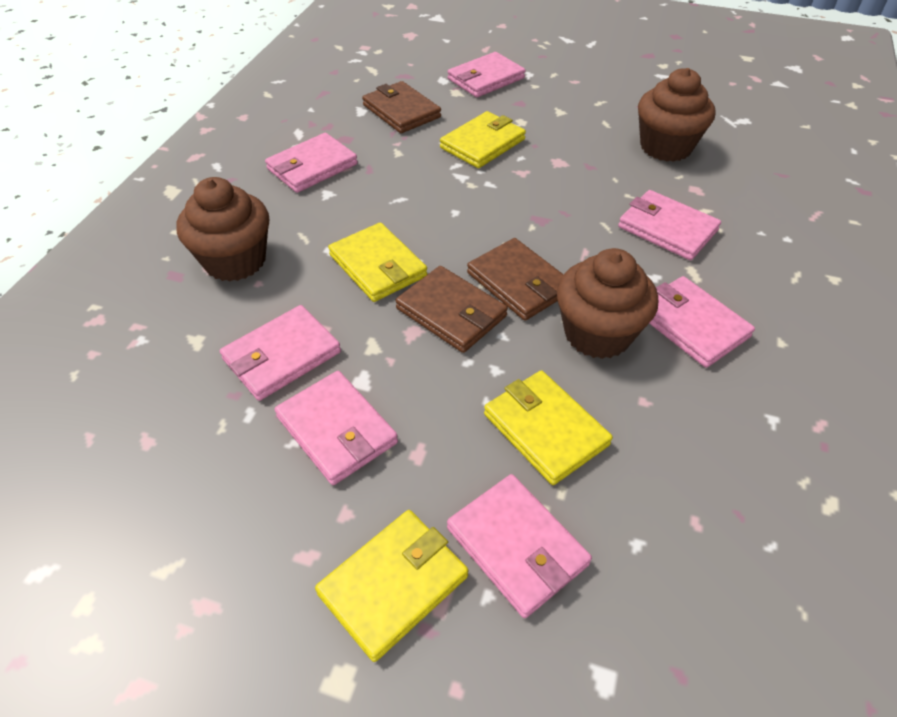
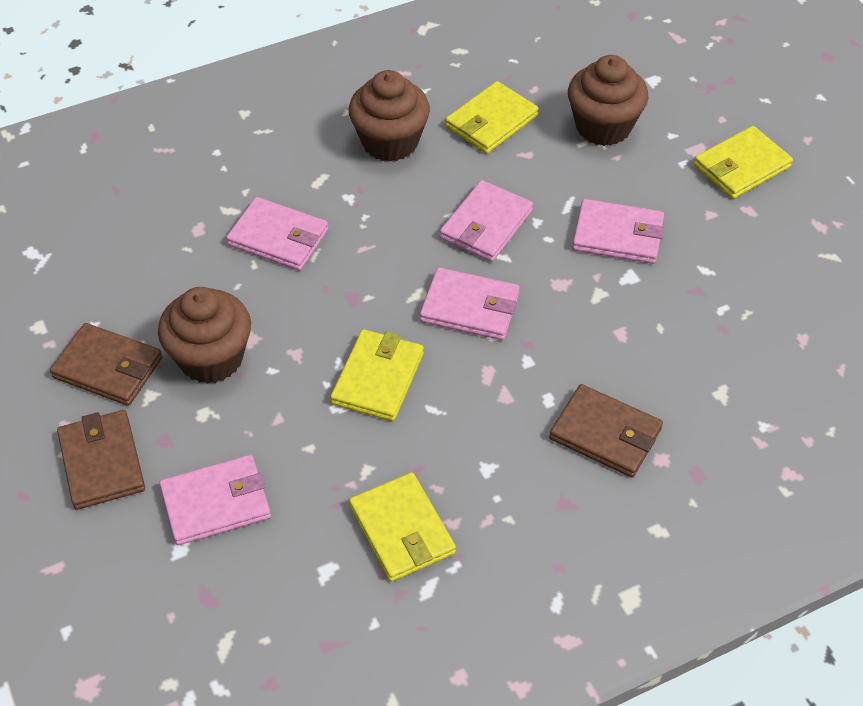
pink wallet: 7 -> 5

